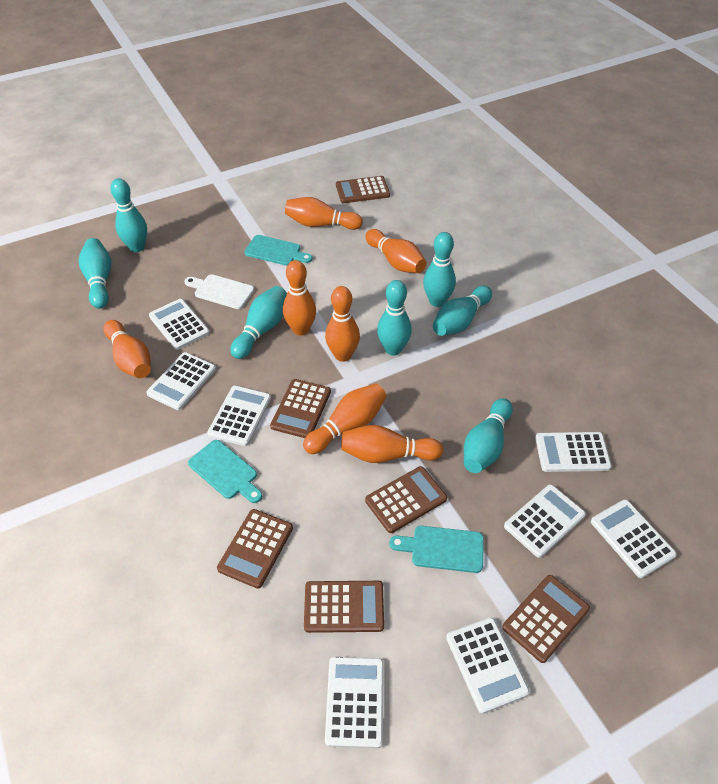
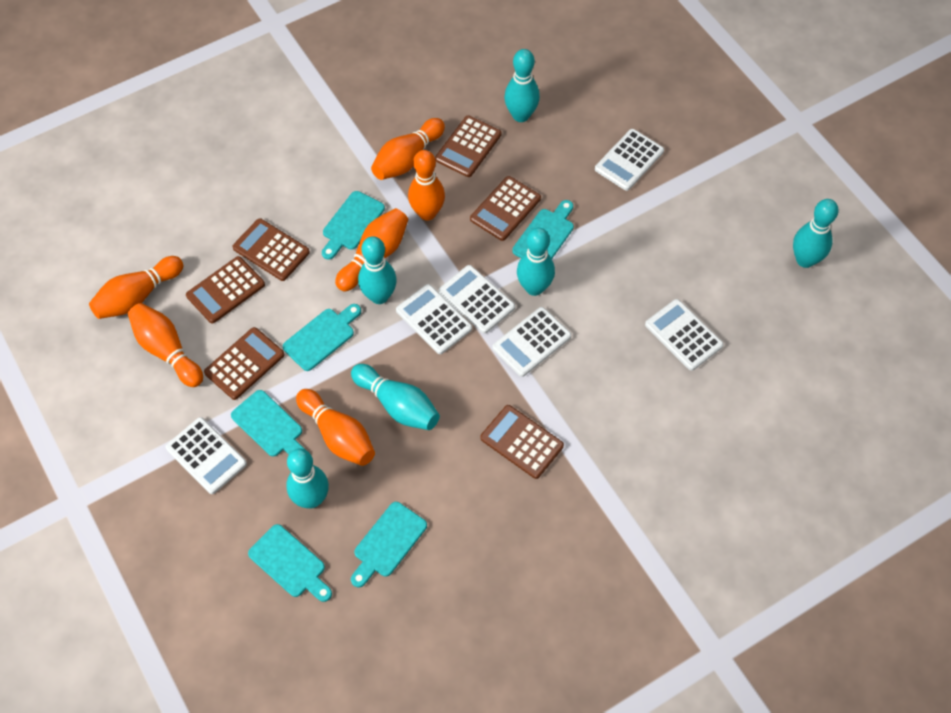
orange bowling pin: 7 -> 6
turquoise bowling pin: 7 -> 6
turquoise cutting board: 3 -> 6
white calculator: 8 -> 6
white cutting board: 1 -> 0

